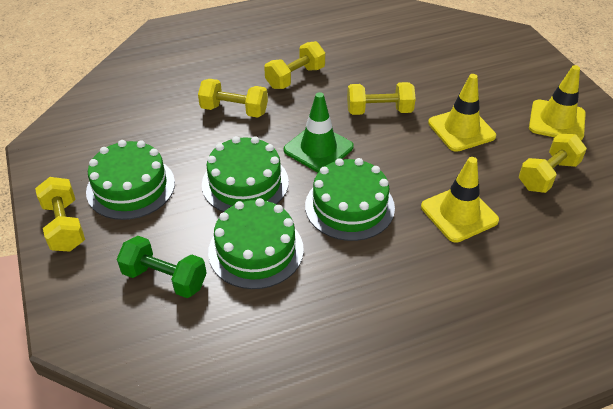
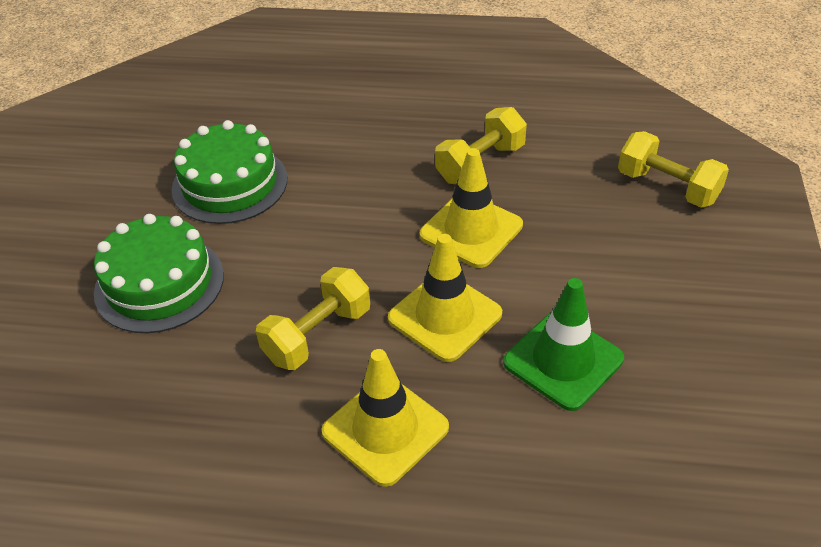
green cake: 4 -> 2
green dumbbell: 1 -> 0
yellow dumbbell: 5 -> 3

